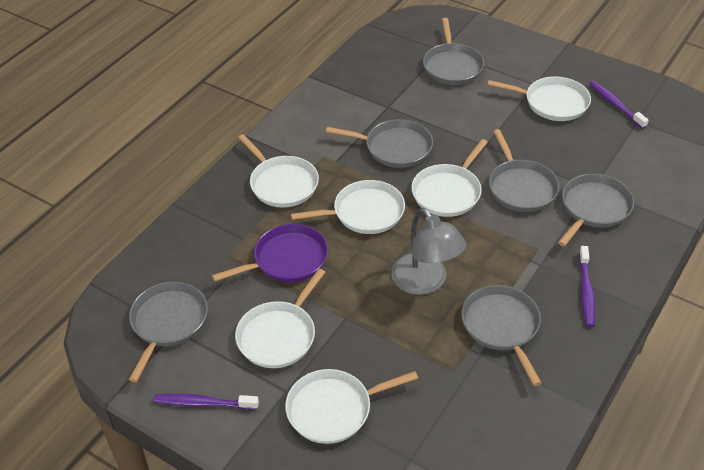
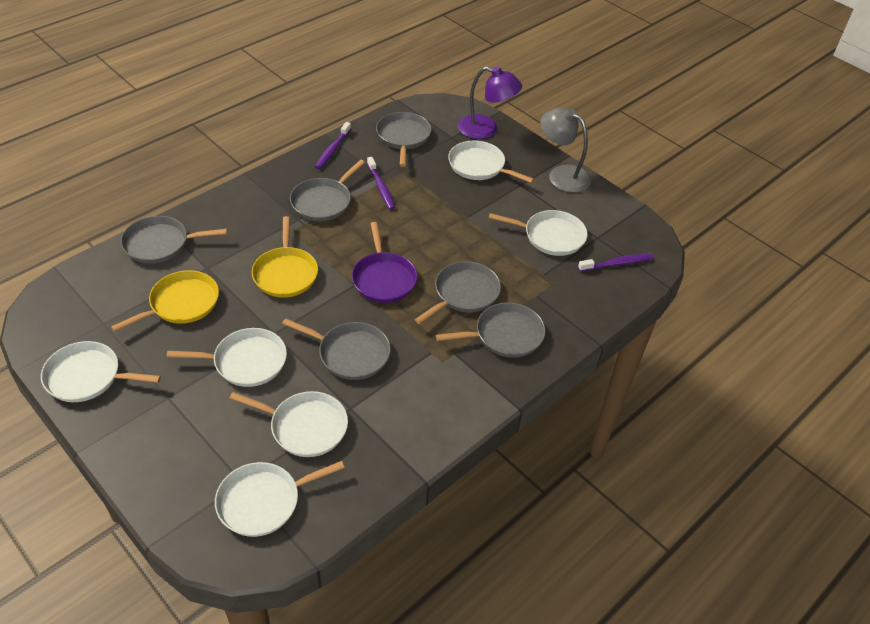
purple lamp: 0 -> 1
yellow pan: 0 -> 2

